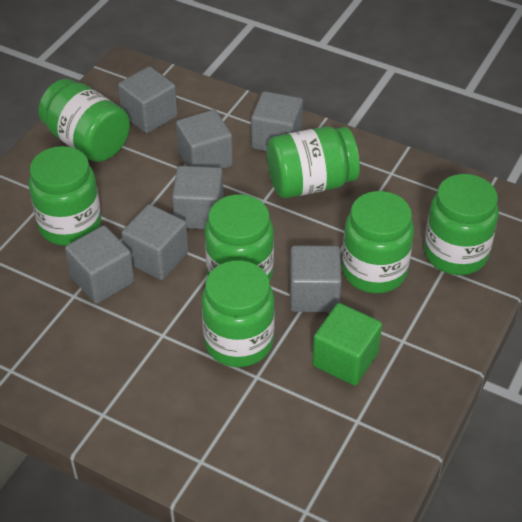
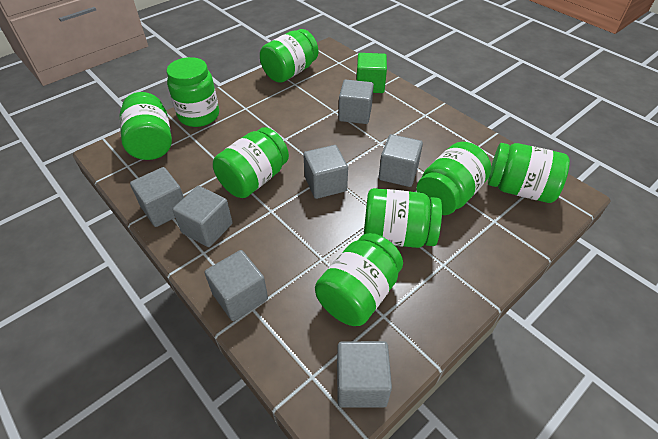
green jar: 7 -> 8

